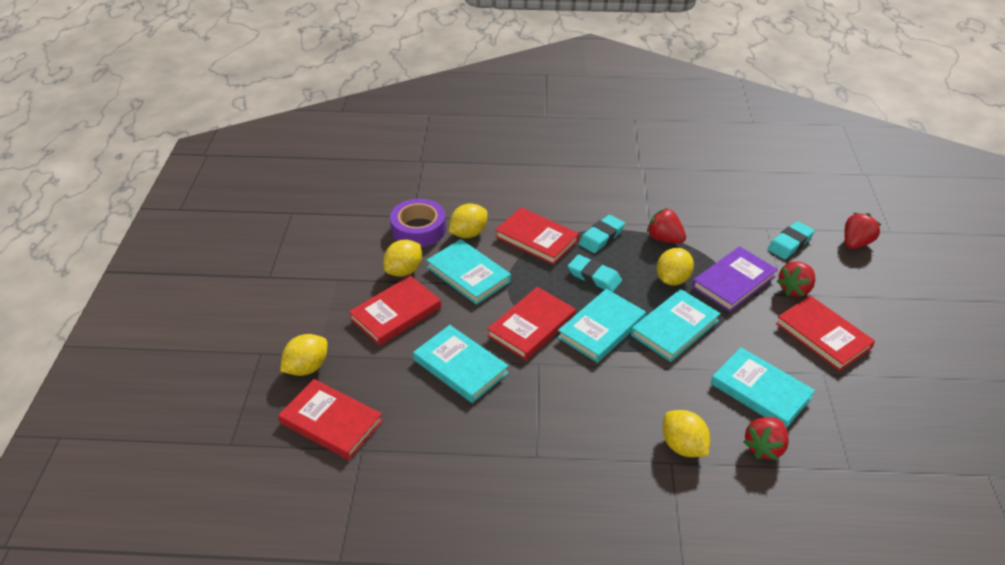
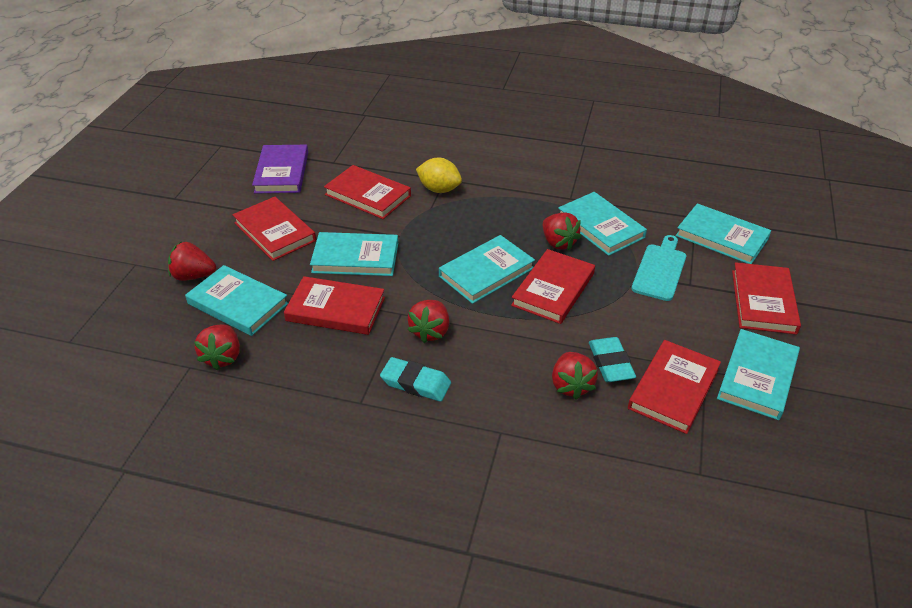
purple tape: 1 -> 0
red book: 5 -> 6
red strawberry: 4 -> 5
turquoise book: 5 -> 6
turquoise cutting board: 0 -> 1
turquoise eraser: 3 -> 2
yellow lemon: 5 -> 1

